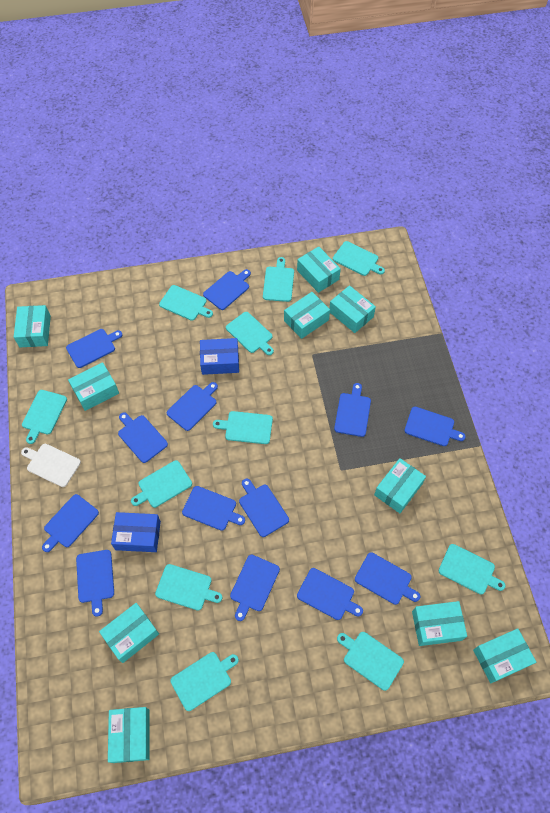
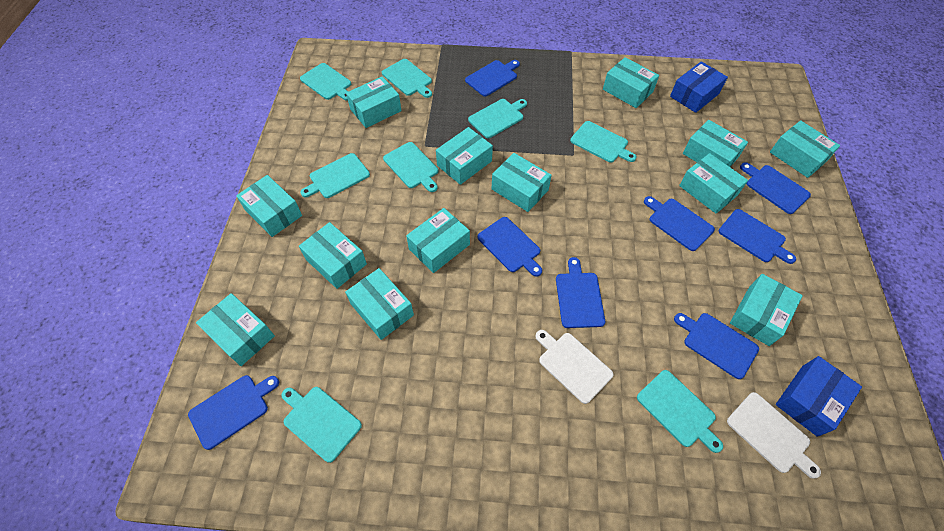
blue cutting board: 13 -> 8
turquoise box: 10 -> 13
turquoise cutting board: 11 -> 8
white cutting board: 1 -> 2

